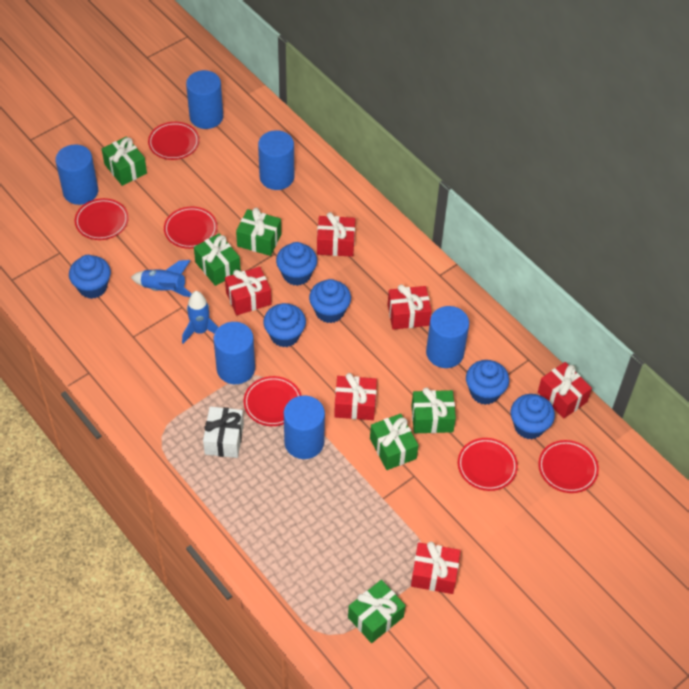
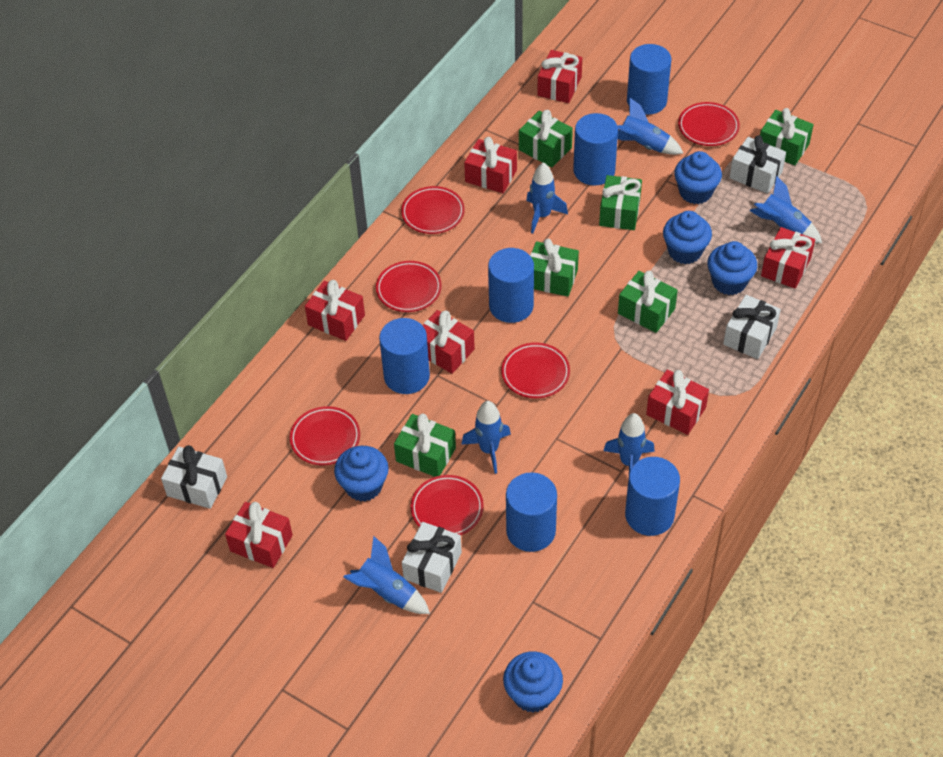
blue cupcake: 6 -> 5
blue rocket: 2 -> 6
red gift: 6 -> 7
white gift: 1 -> 4

